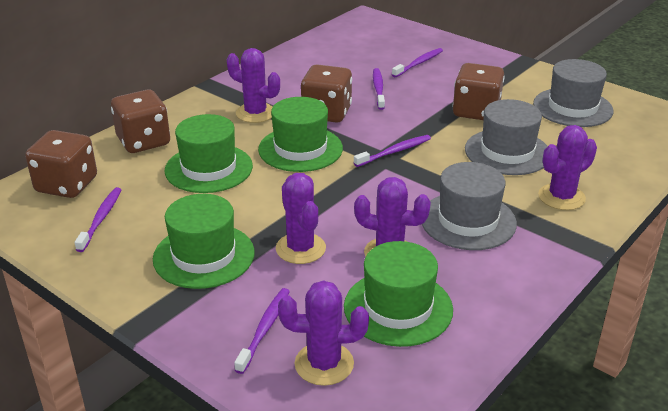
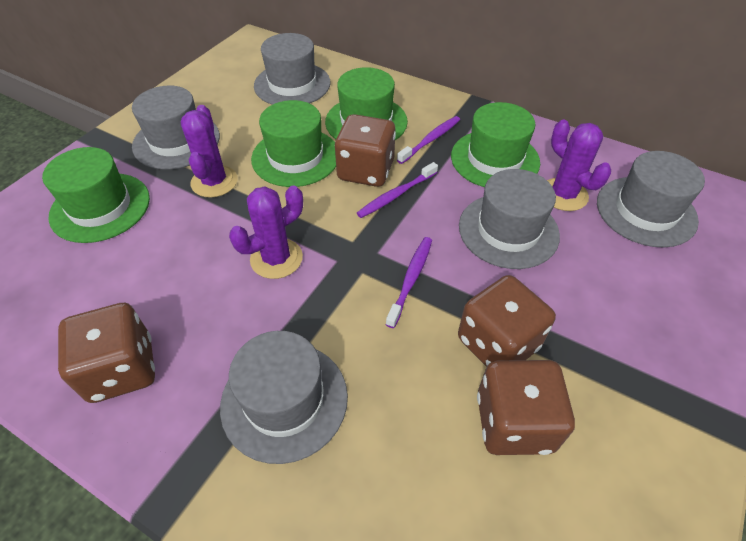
grey hat: 3 -> 5
purple cactus: 5 -> 3
purple toothbrush: 5 -> 3

